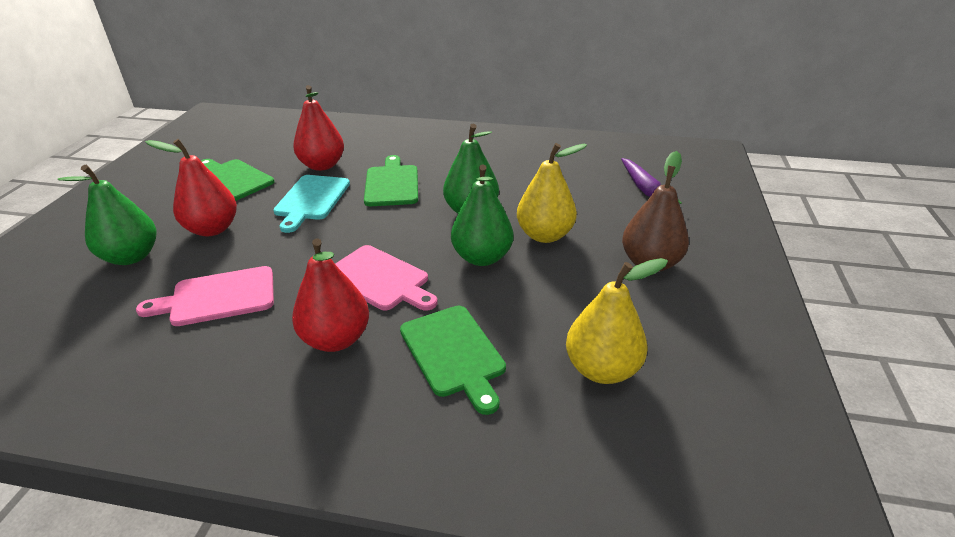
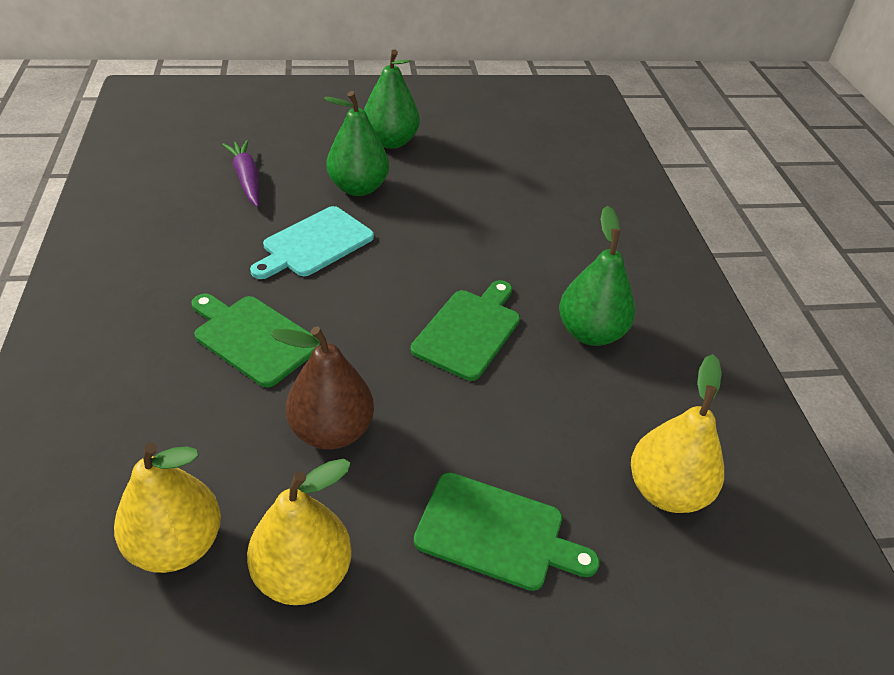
pink cutting board: 2 -> 0
red pear: 3 -> 0
yellow pear: 2 -> 3

